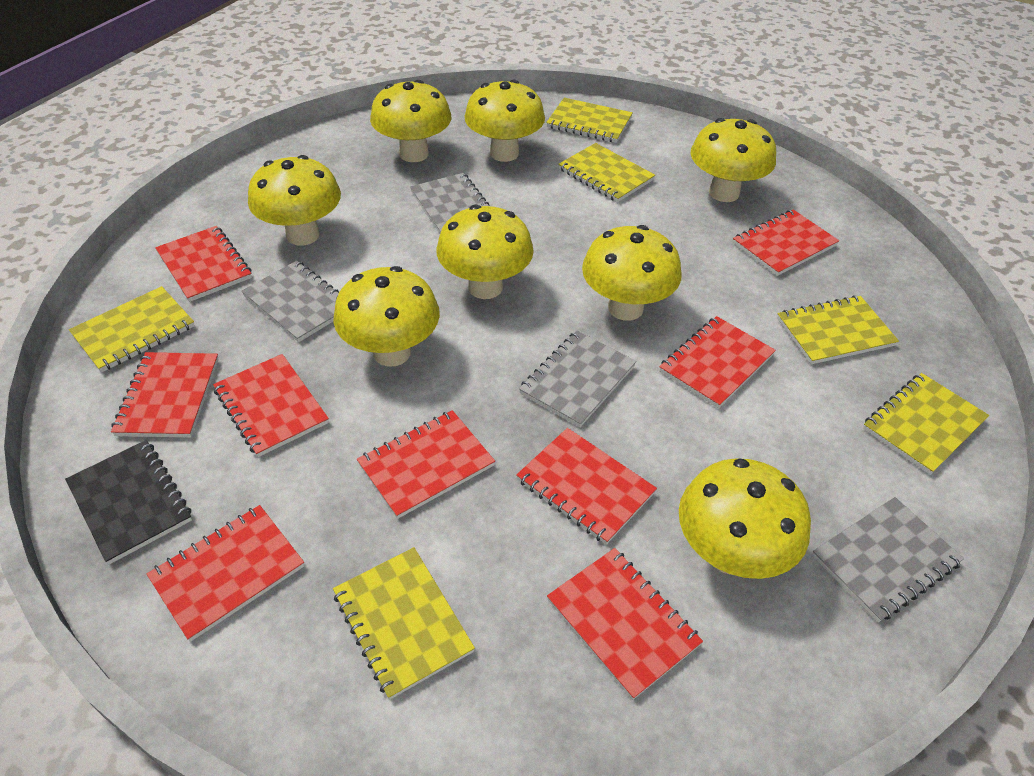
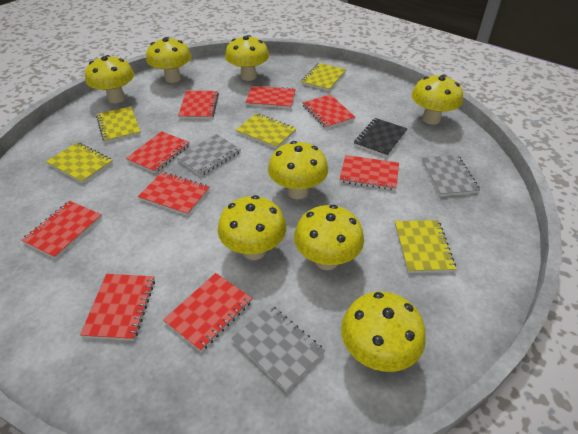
grey notebook: 4 -> 3
yellow notebook: 6 -> 5

